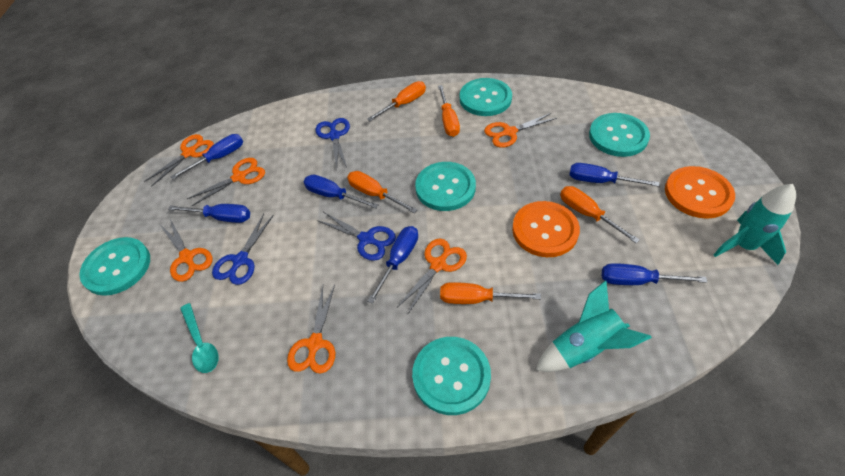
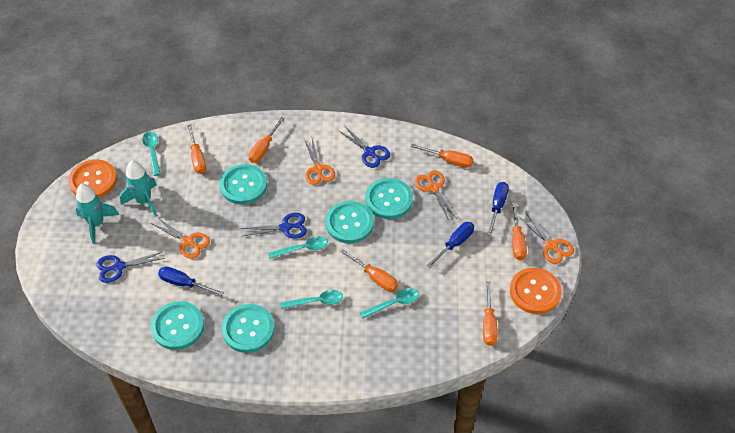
blue screwdriver: 6 -> 3
orange scissors: 6 -> 4
orange screwdriver: 5 -> 6
turquoise spoon: 1 -> 4

